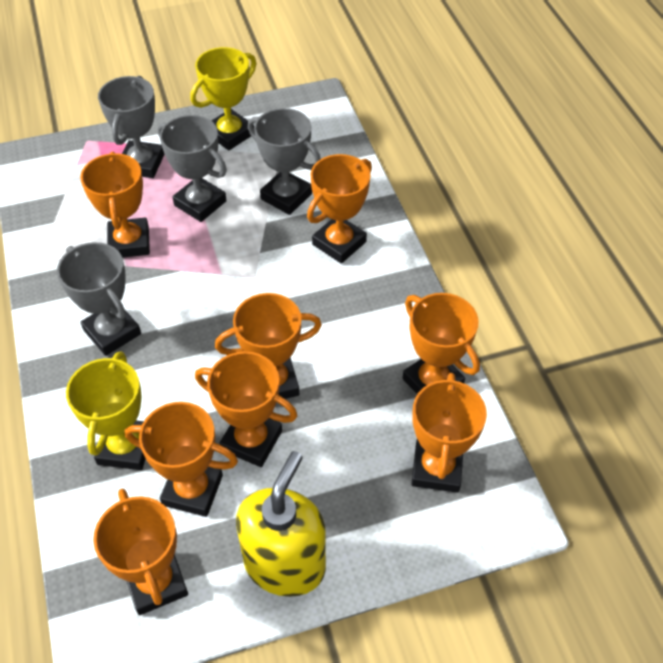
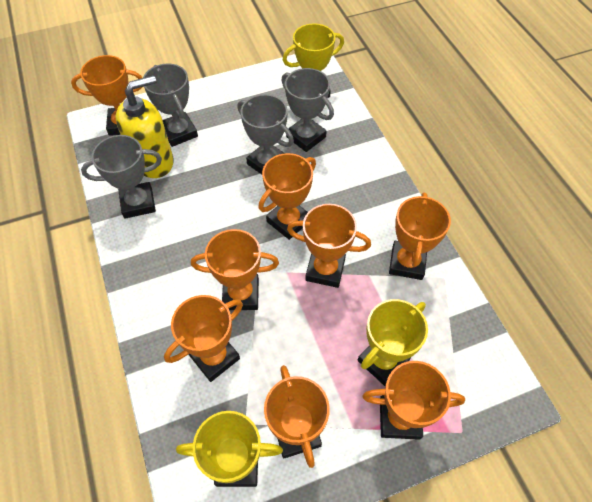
yellow trophy: 2 -> 3

